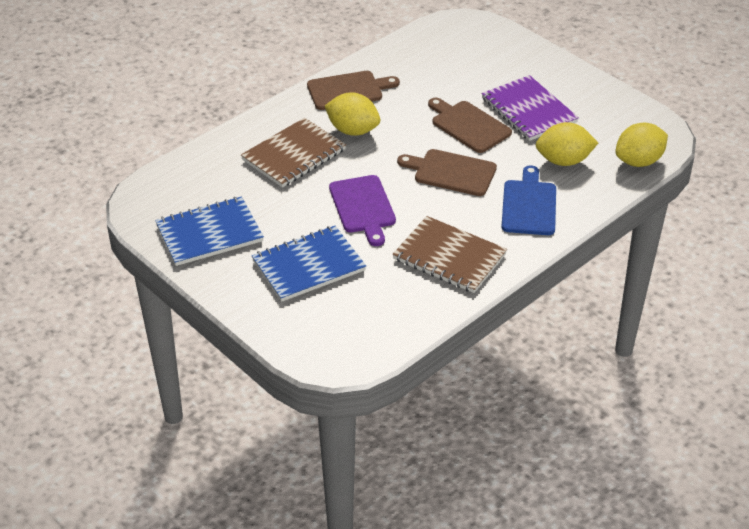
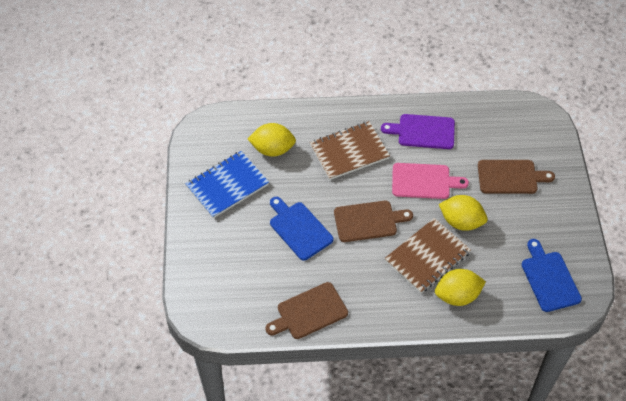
blue cutting board: 1 -> 2
blue notebook: 2 -> 1
pink cutting board: 0 -> 1
purple notebook: 1 -> 0

